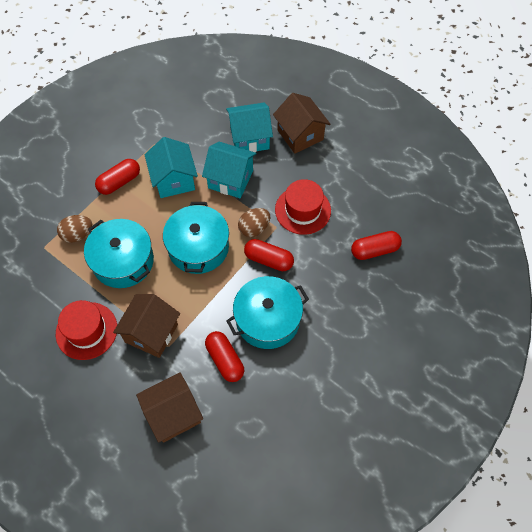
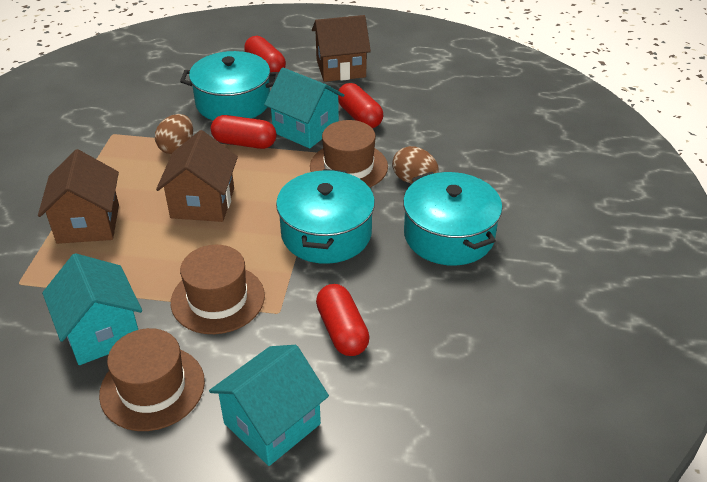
brown hat: 0 -> 3
red hat: 2 -> 0

